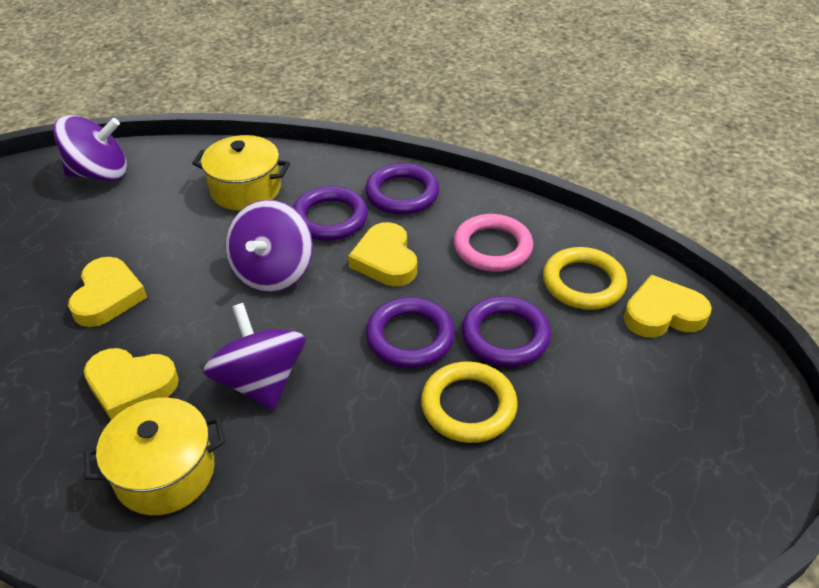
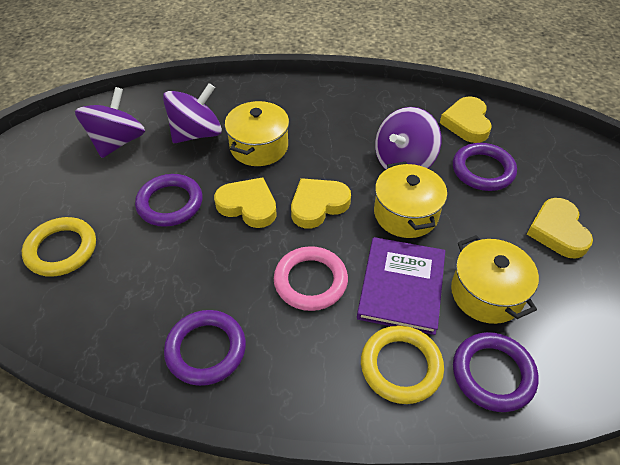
purple book: 0 -> 1
yellow pot: 2 -> 3

